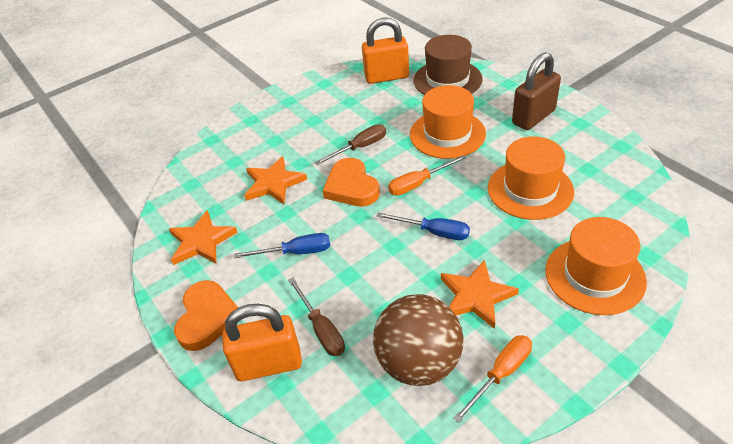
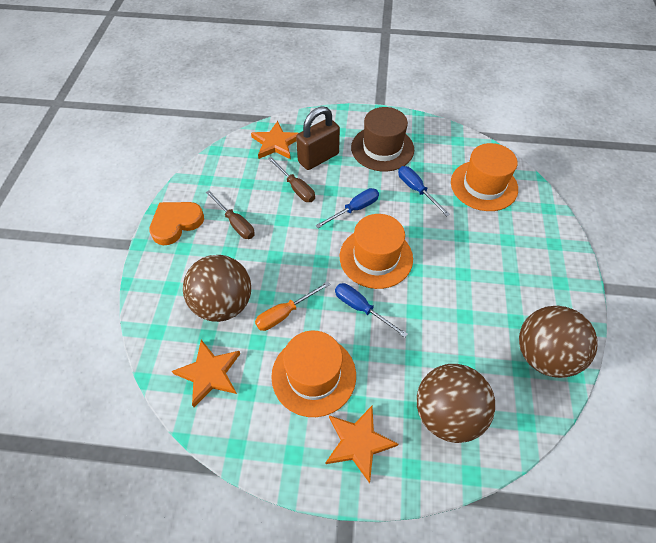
blue screwdriver: 2 -> 3
brown ball: 1 -> 3
orange heart: 2 -> 1
orange padlock: 2 -> 0
orange screwdriver: 2 -> 1

